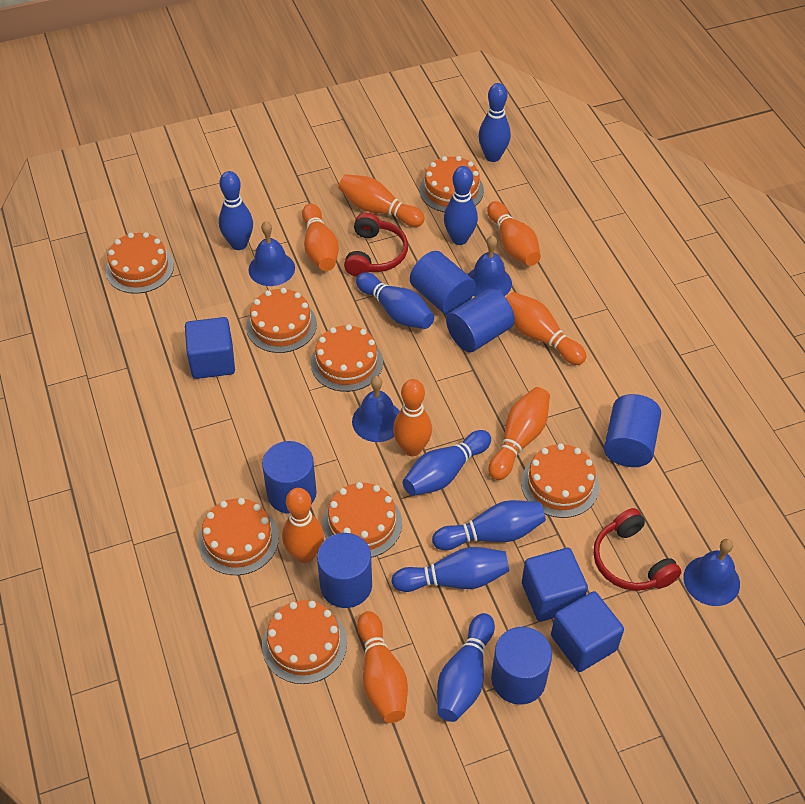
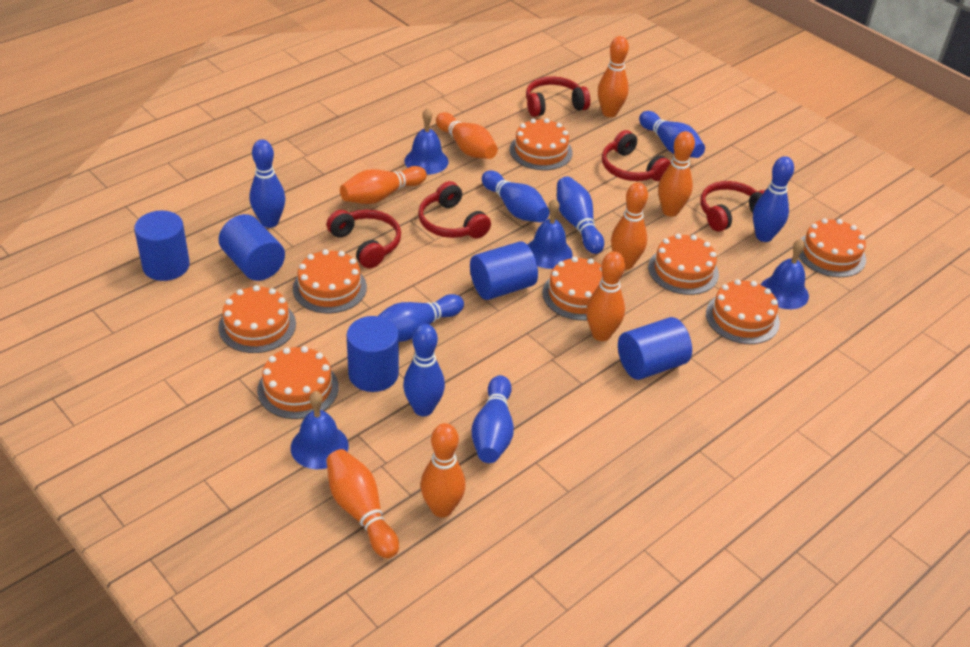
blue cube: 3 -> 0
blue cylinder: 6 -> 5
red headphones: 2 -> 5

